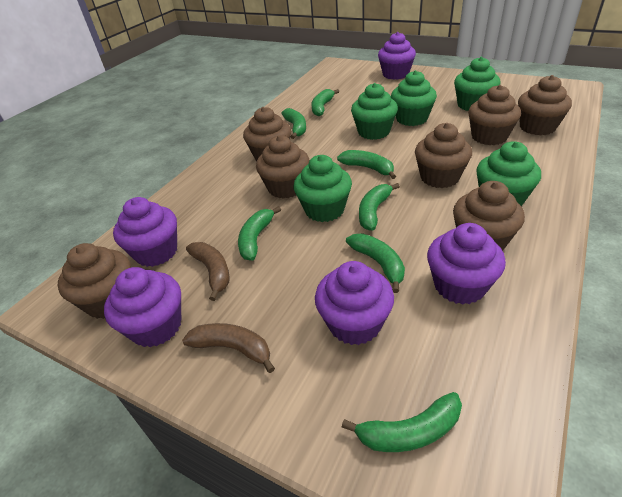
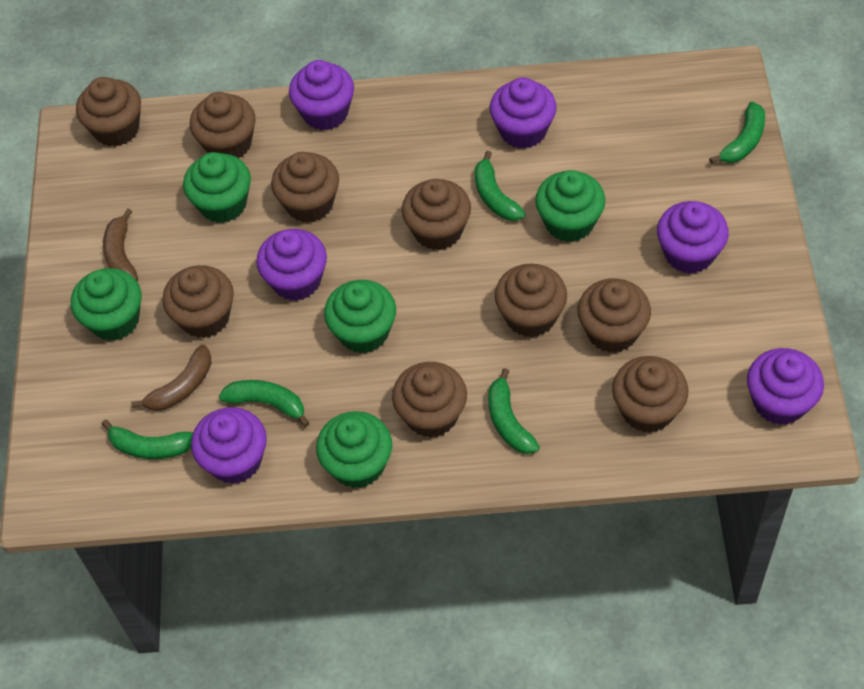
brown cupcake: 7 -> 9
green banana: 7 -> 5
purple cupcake: 5 -> 6

